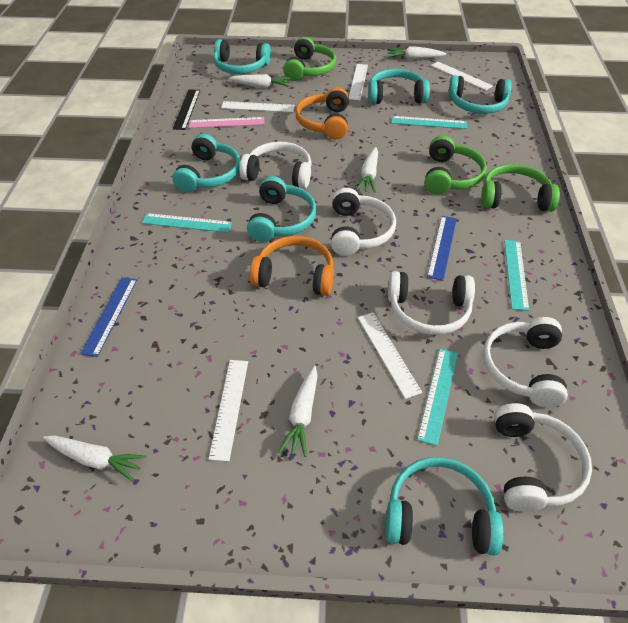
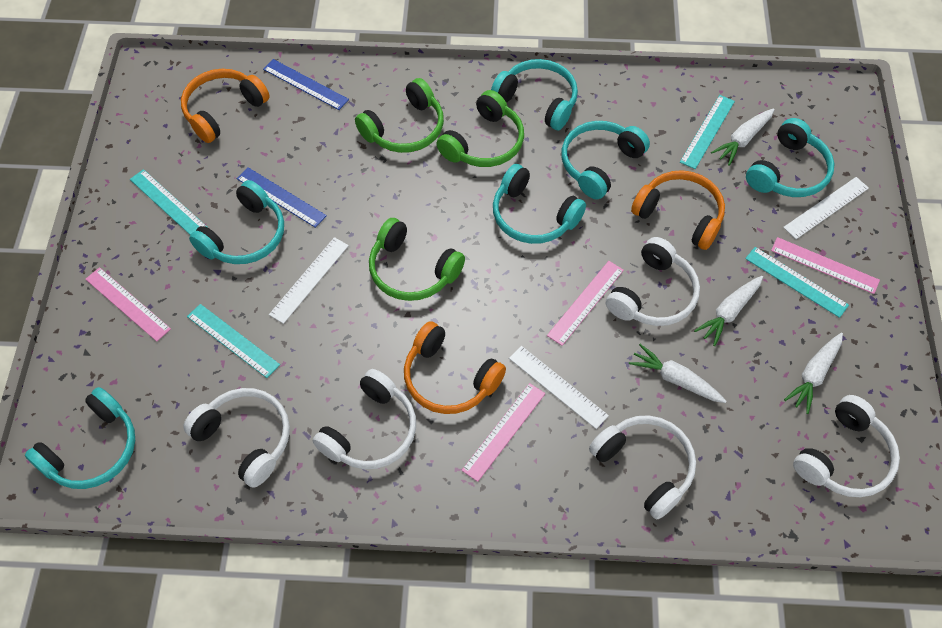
black ruler: 1 -> 0
orange headphones: 2 -> 3
pink ruler: 1 -> 4
white carrot: 5 -> 4
white ruler: 5 -> 3

